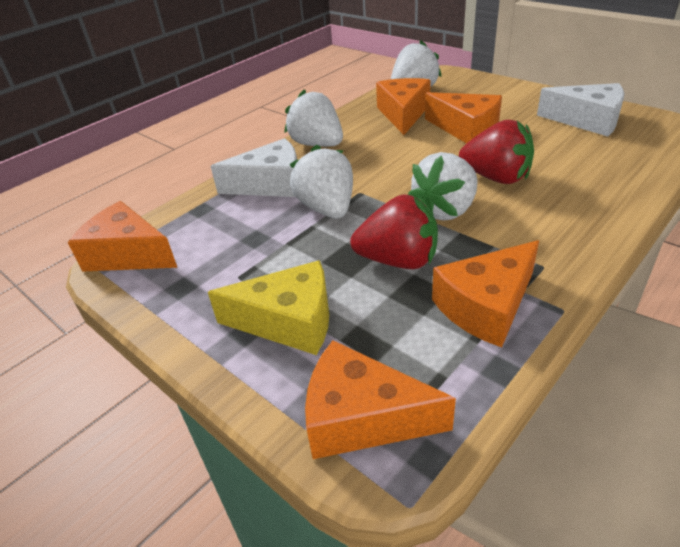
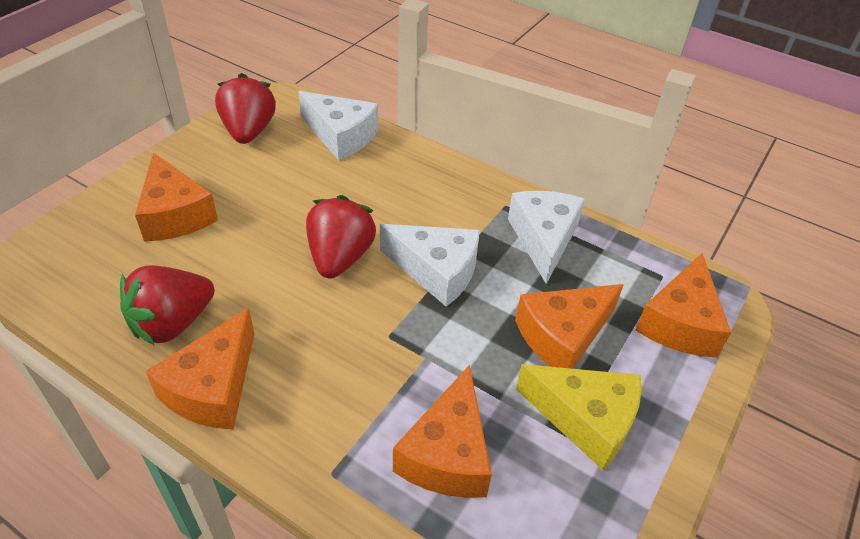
red strawberry: 2 -> 3
white cheese: 2 -> 3
white strawberry: 4 -> 0

